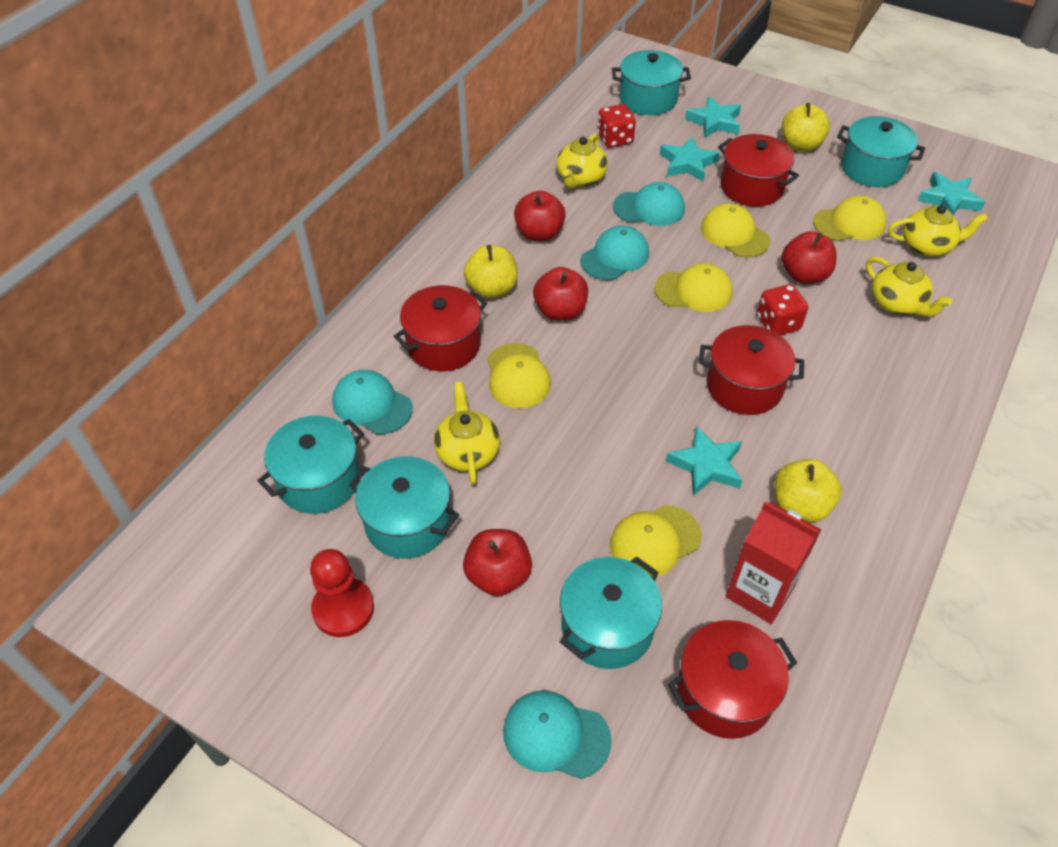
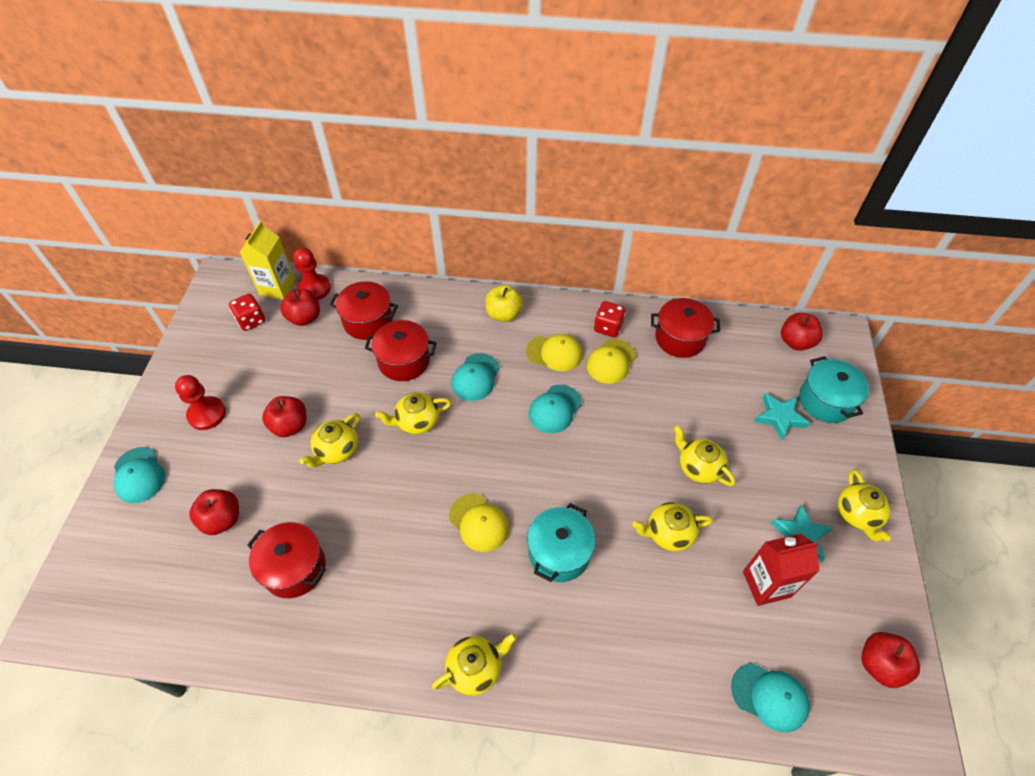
red apple: 4 -> 5
red pawn: 1 -> 2
turquoise pot: 5 -> 2
turquoise star: 4 -> 2
yellow apple: 3 -> 1
yellow cap: 5 -> 3
yellow carton: 0 -> 1
yellow teapot: 4 -> 6

